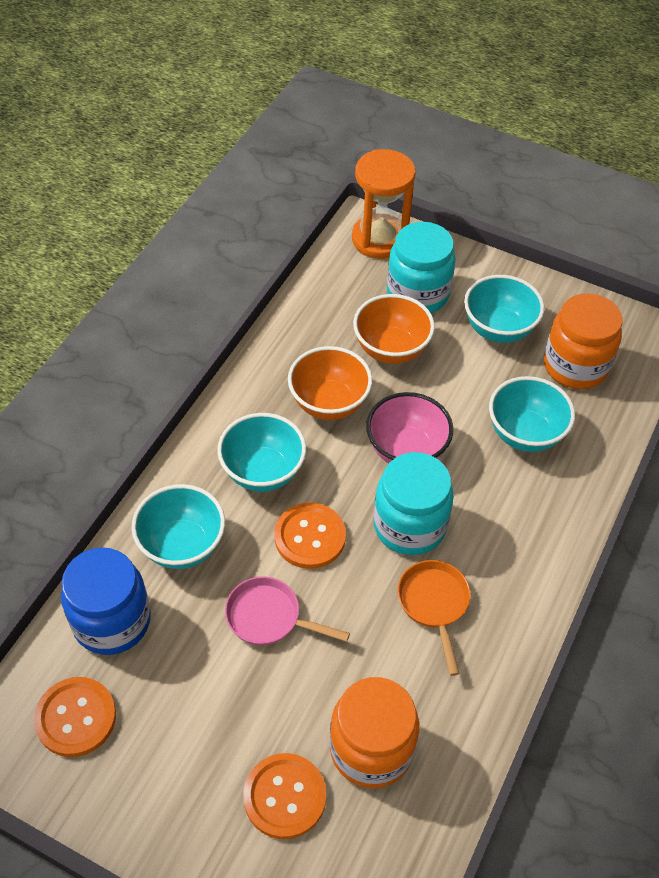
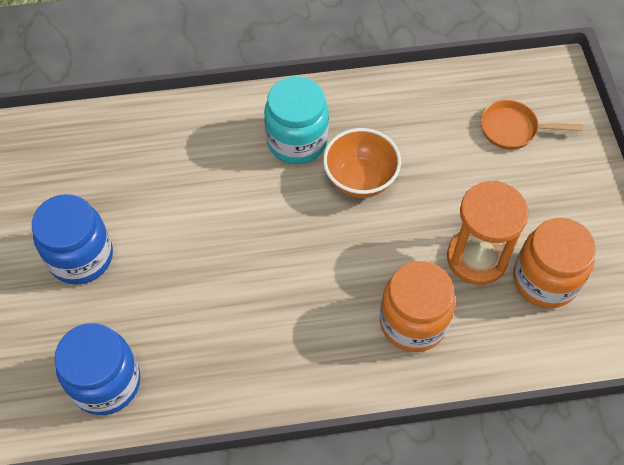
blue jar: 1 -> 2
orange bowl: 2 -> 1
orange button: 3 -> 0
pink bowl: 1 -> 0
pink pan: 1 -> 0
turquoise bowl: 4 -> 0
turquoise jar: 2 -> 1

